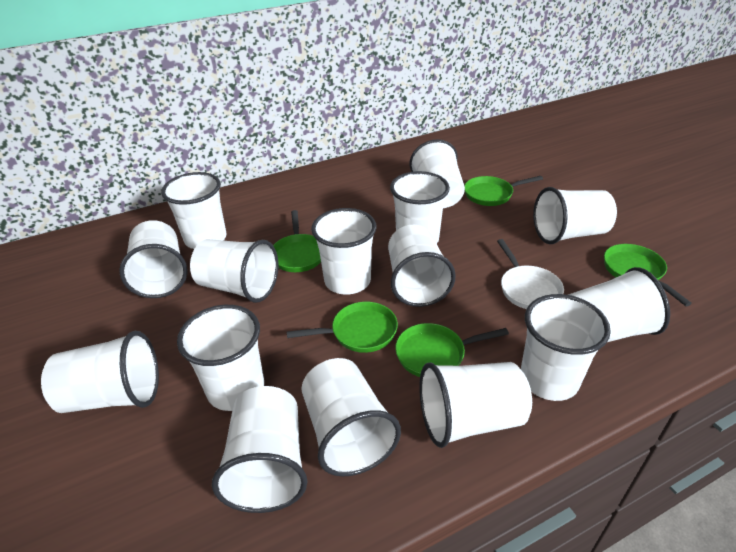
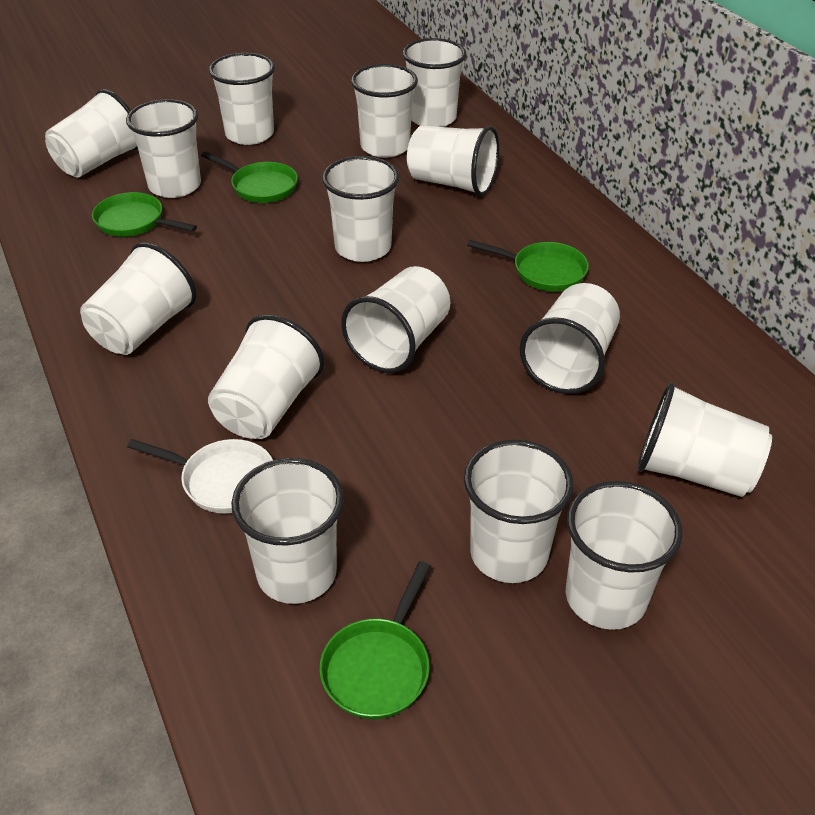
green pan: 5 -> 4

